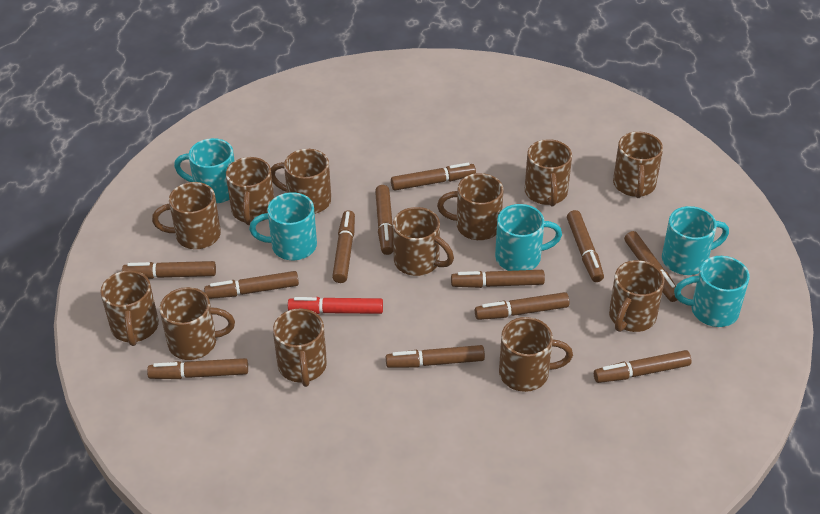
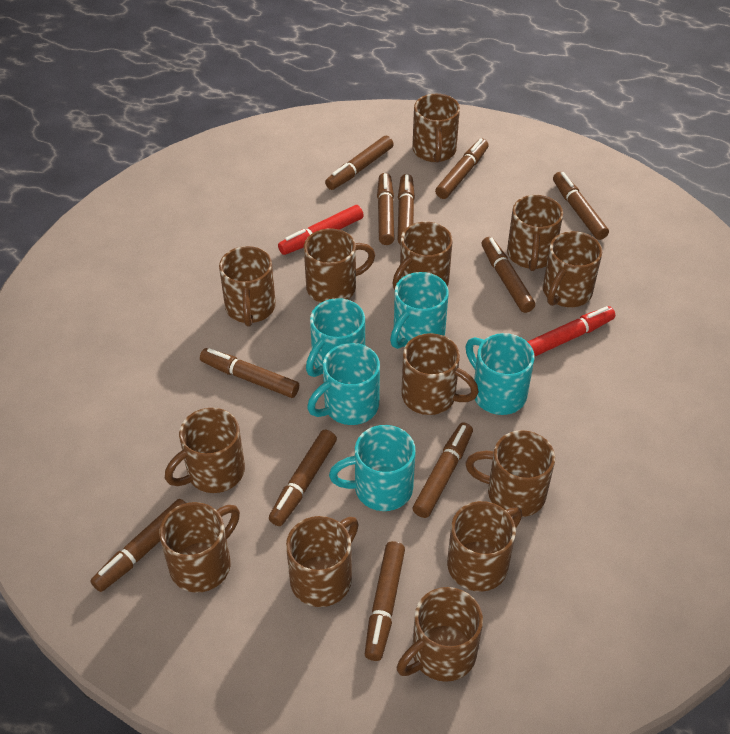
brown marker: 12 -> 11
brown mug: 12 -> 13
red marker: 1 -> 2

